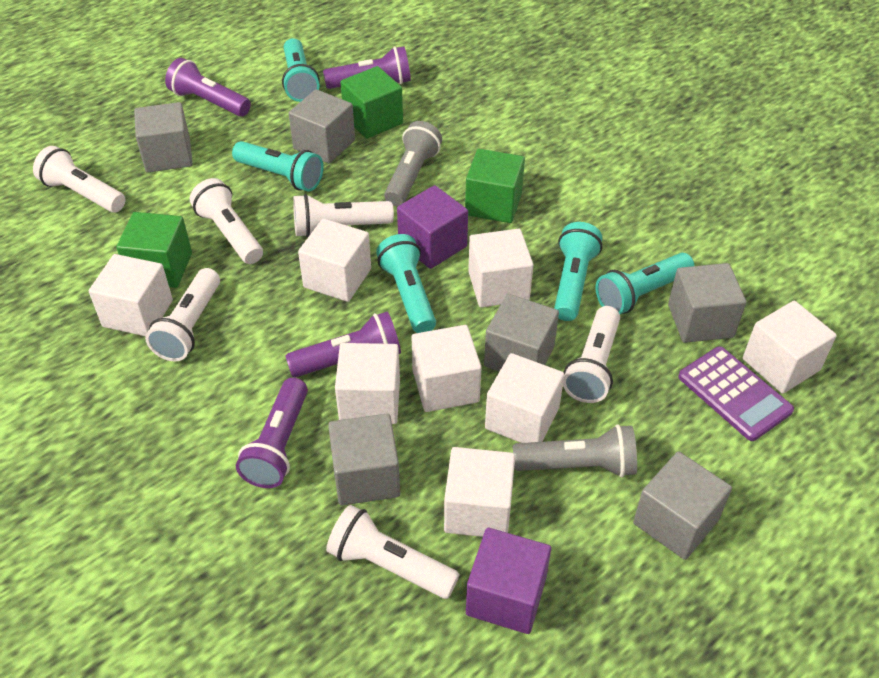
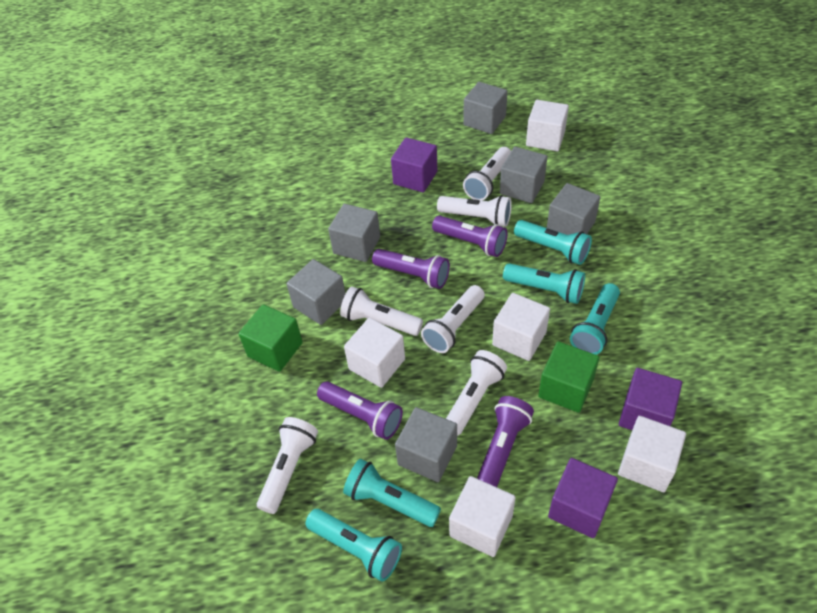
green cube: 3 -> 2
grey flashlight: 2 -> 0
purple calculator: 1 -> 0
purple cube: 2 -> 3
white cube: 8 -> 5

